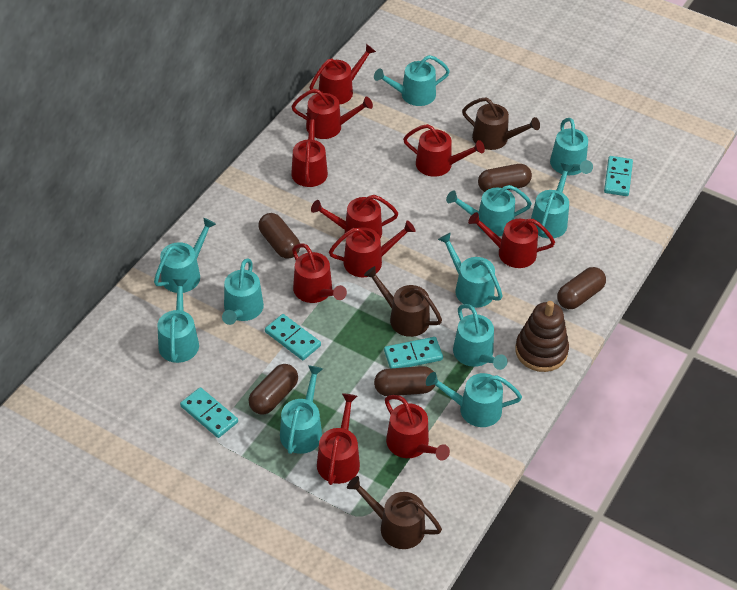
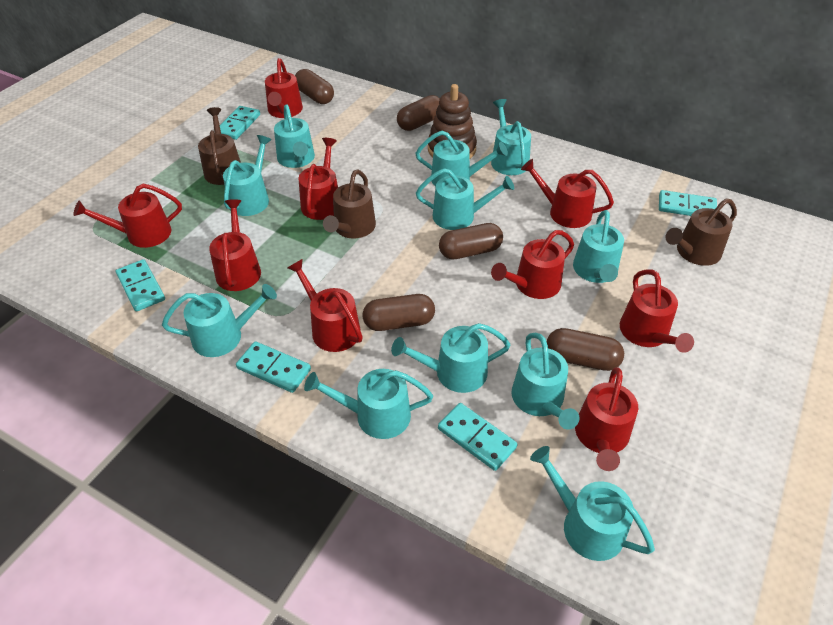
red watering can: 10 -> 9
turquoise domino: 4 -> 5

